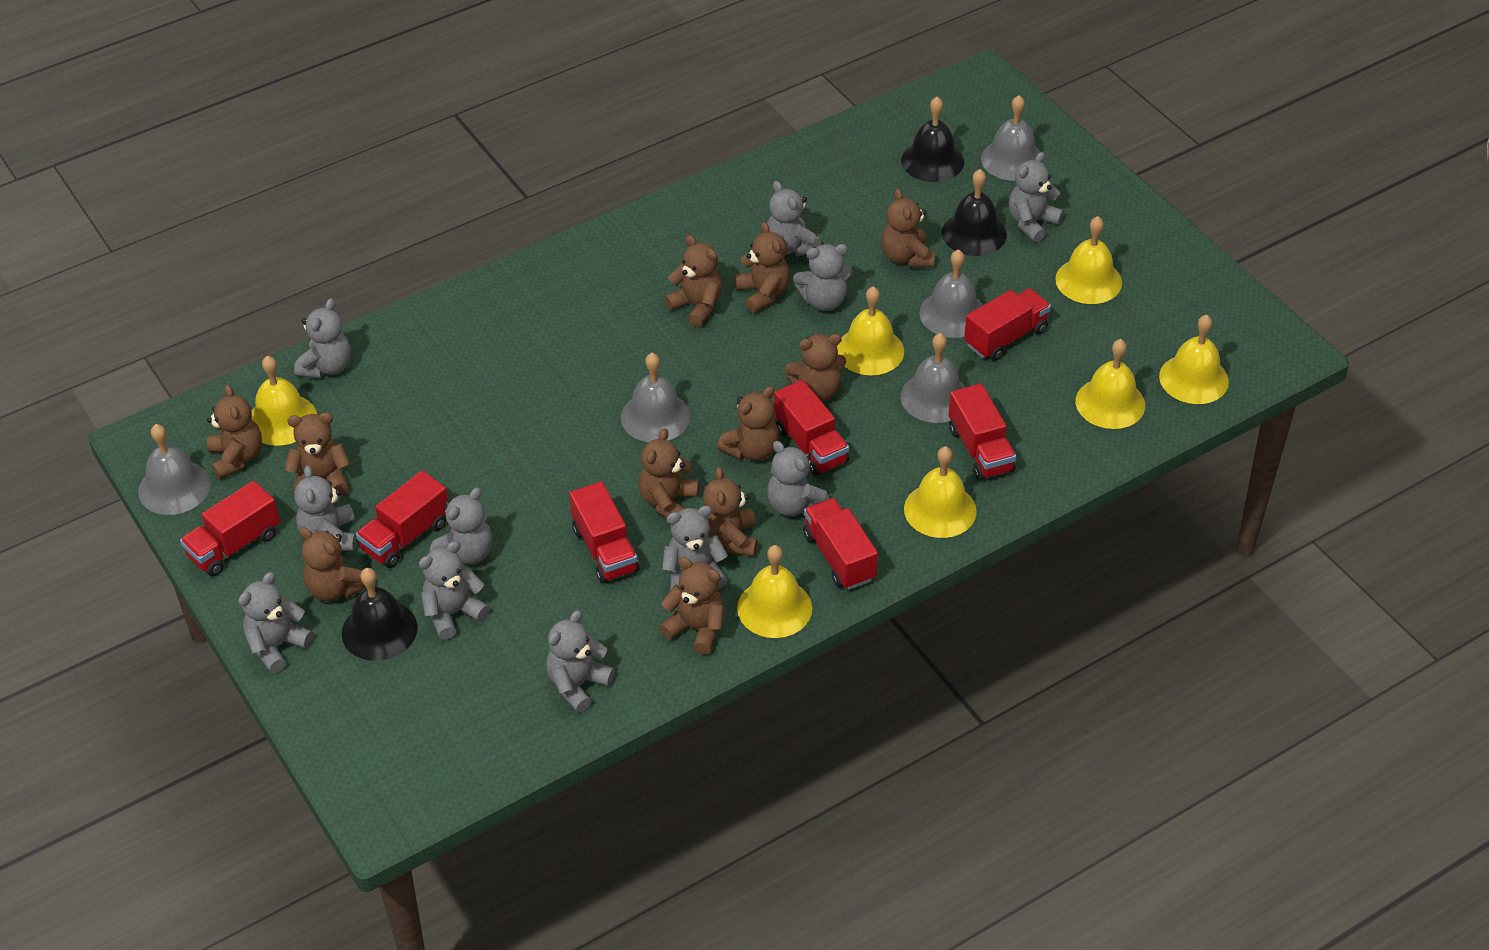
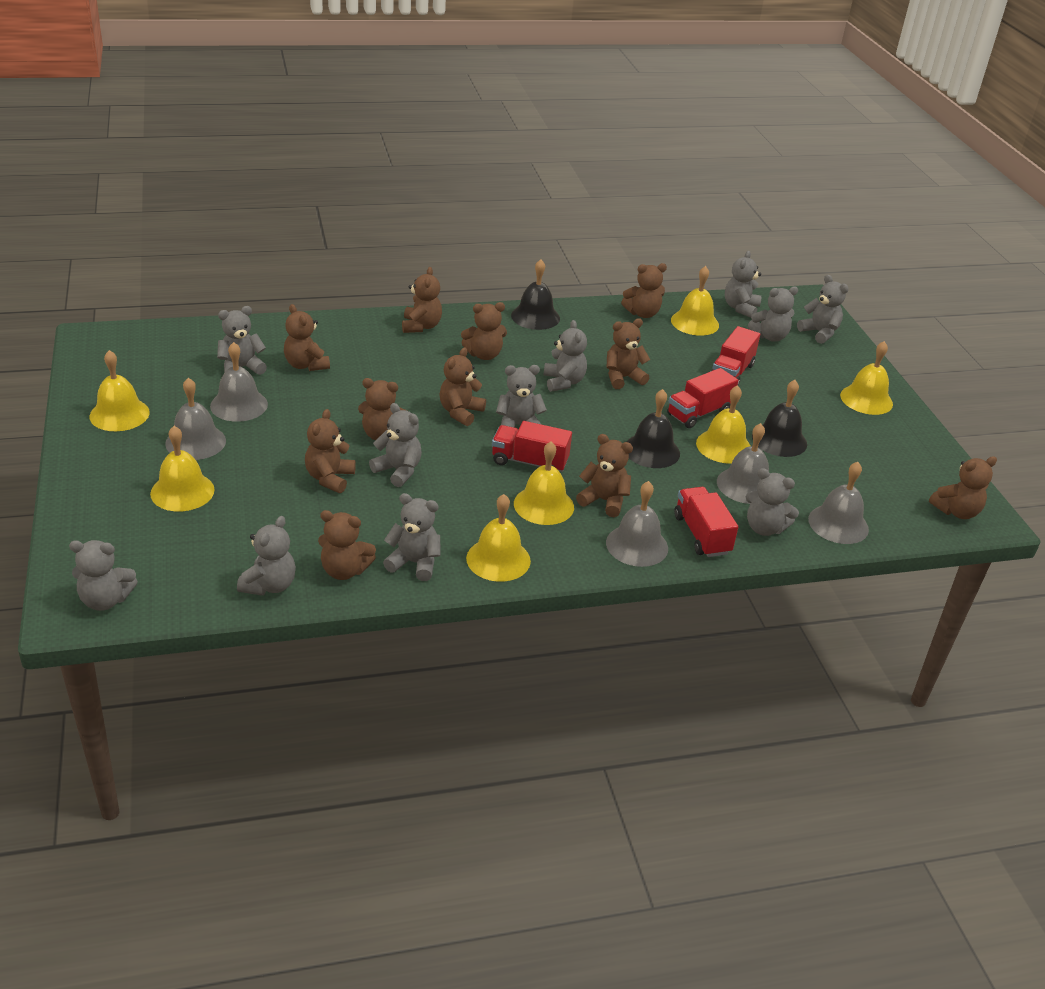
red truck: 7 -> 4

